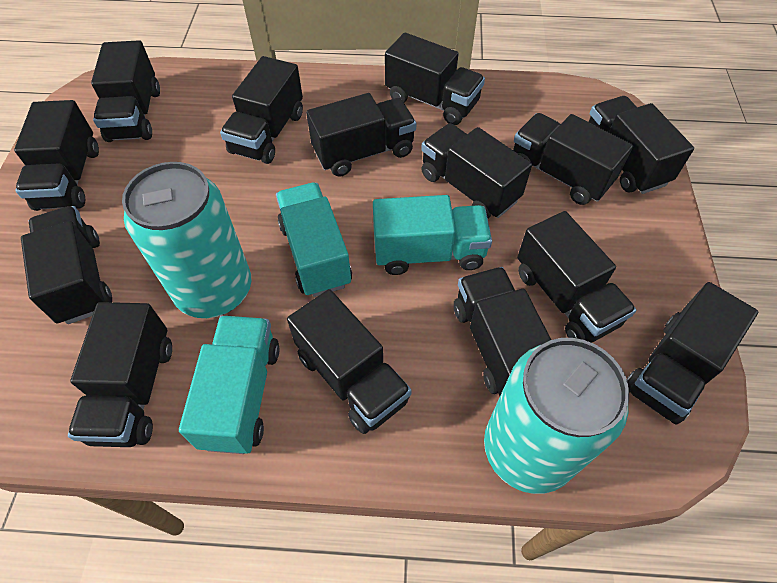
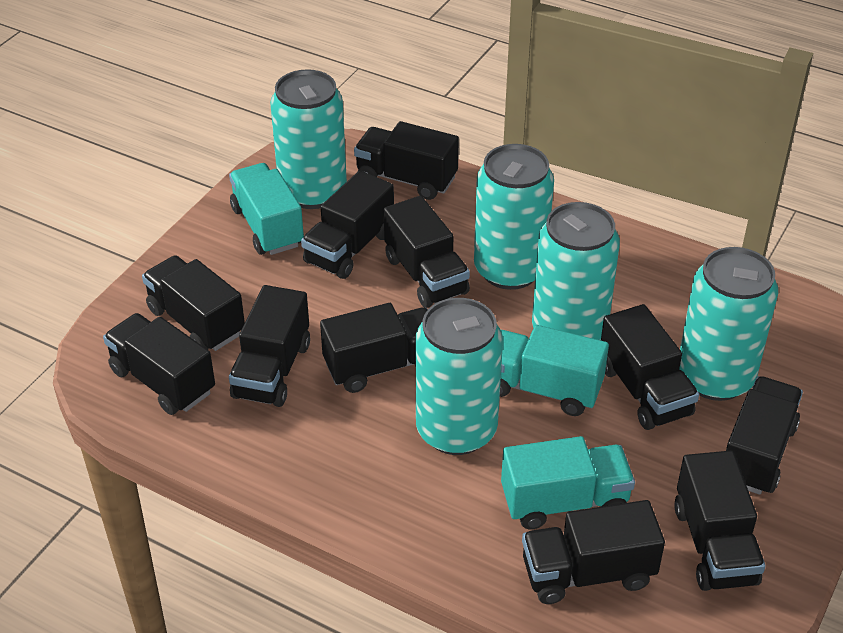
black truck: 14 -> 11
turquoise can: 2 -> 5

